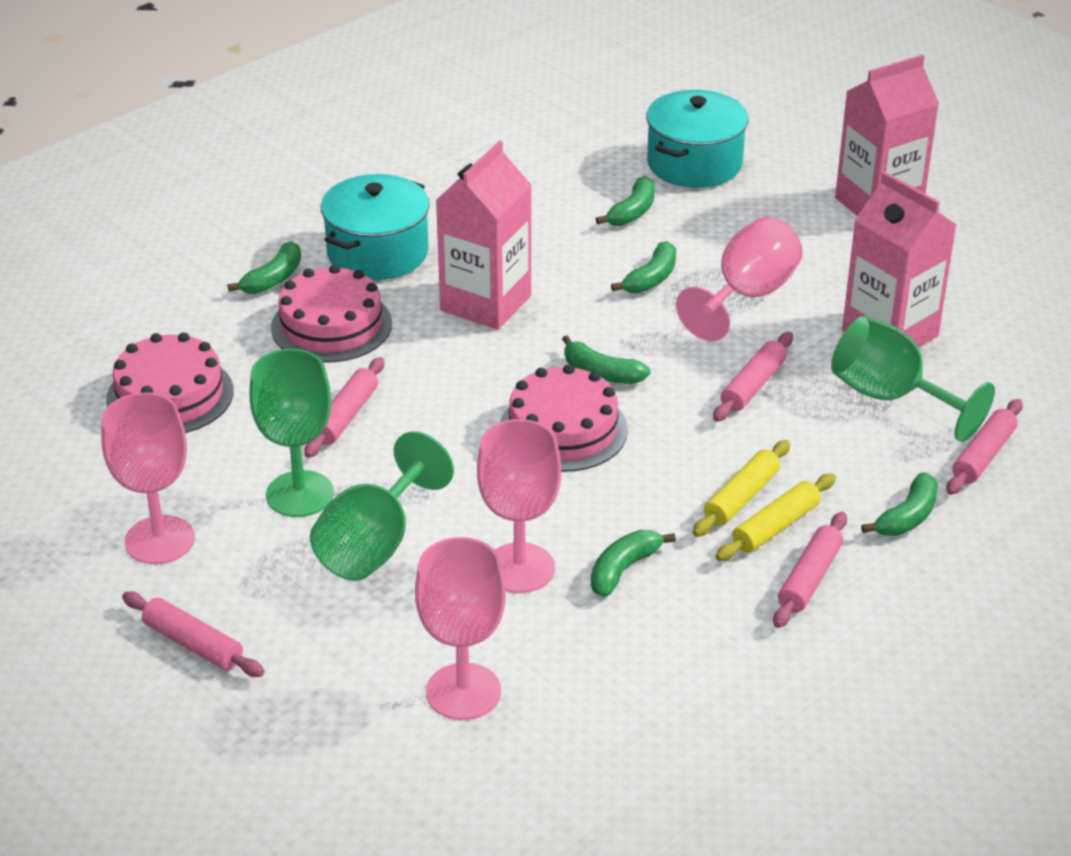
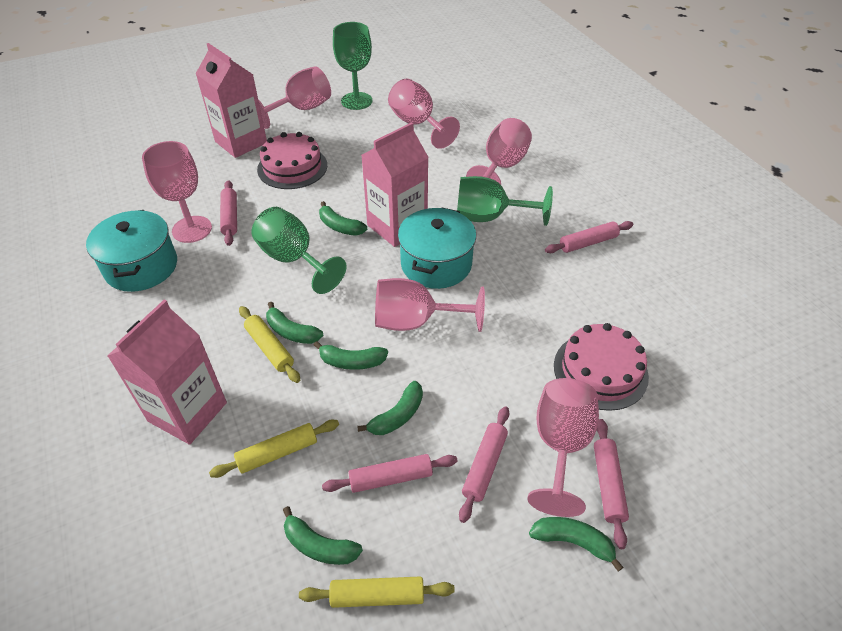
pink cake: 3 -> 2
pink goblet: 4 -> 6
yellow rolling pin: 2 -> 3

